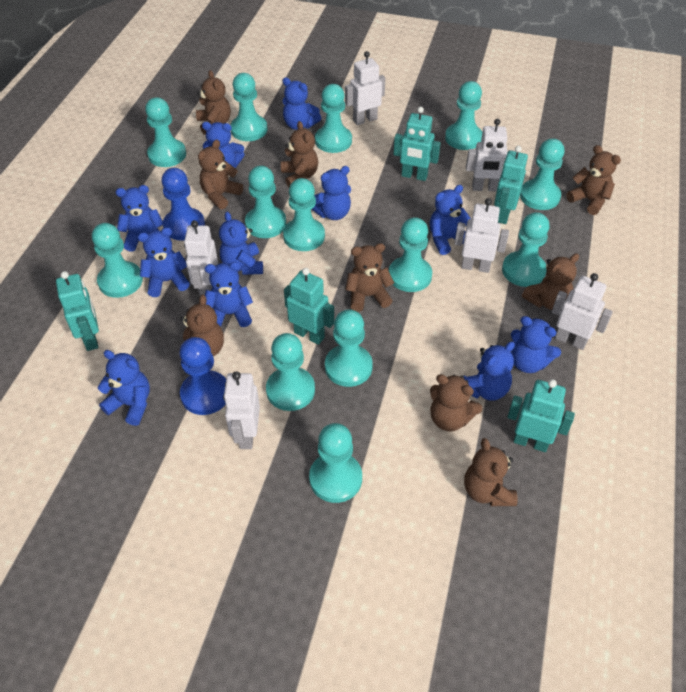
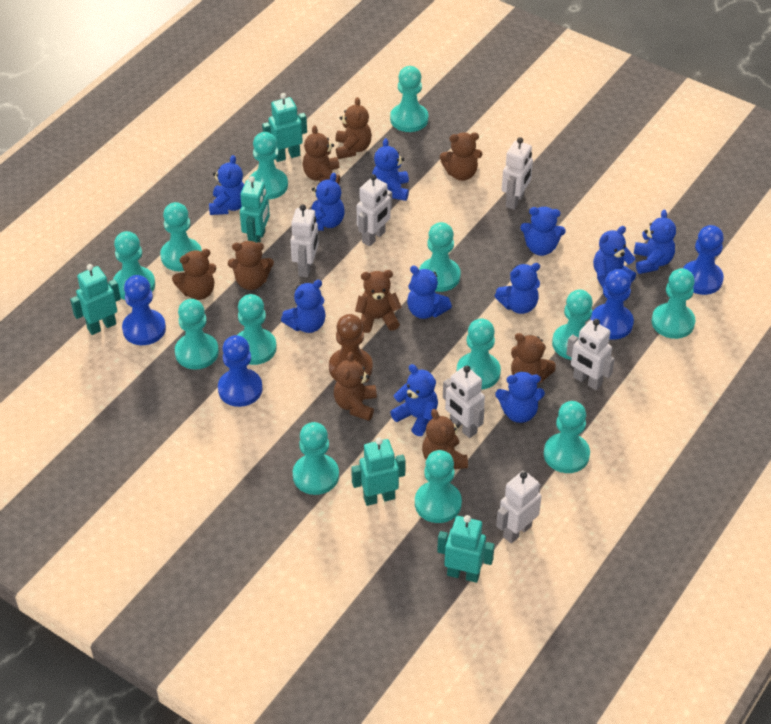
blue pawn: 2 -> 4
brown pawn: 0 -> 1

